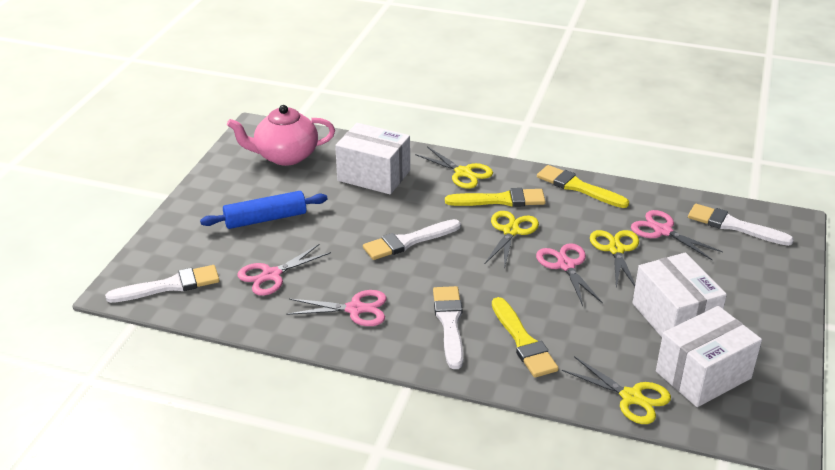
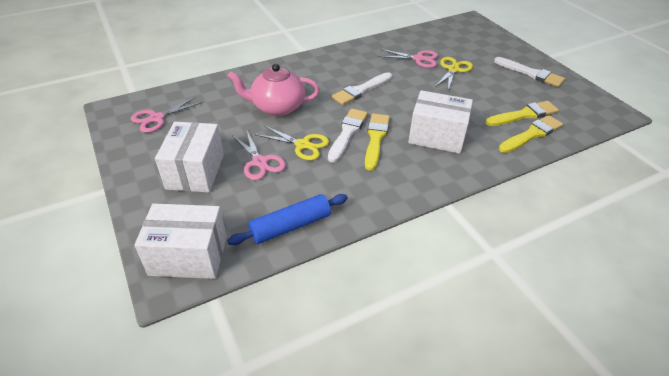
pink scissors: 4 -> 3
white brush: 4 -> 3
yellow scissors: 4 -> 2

